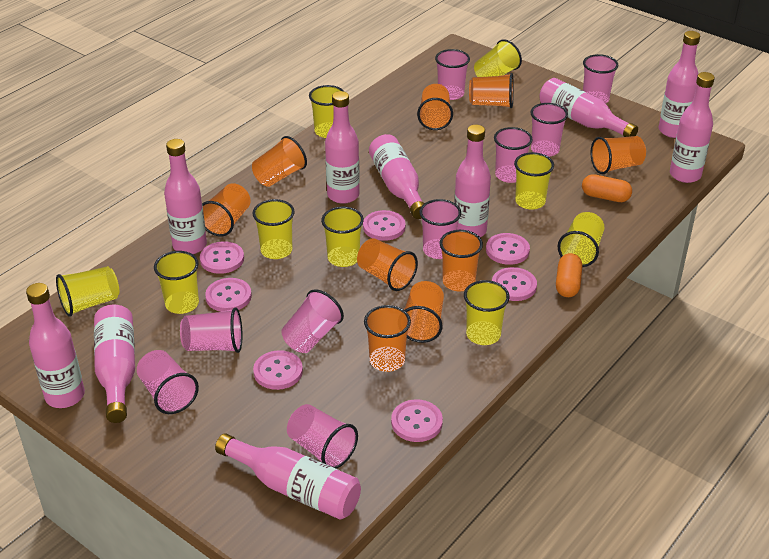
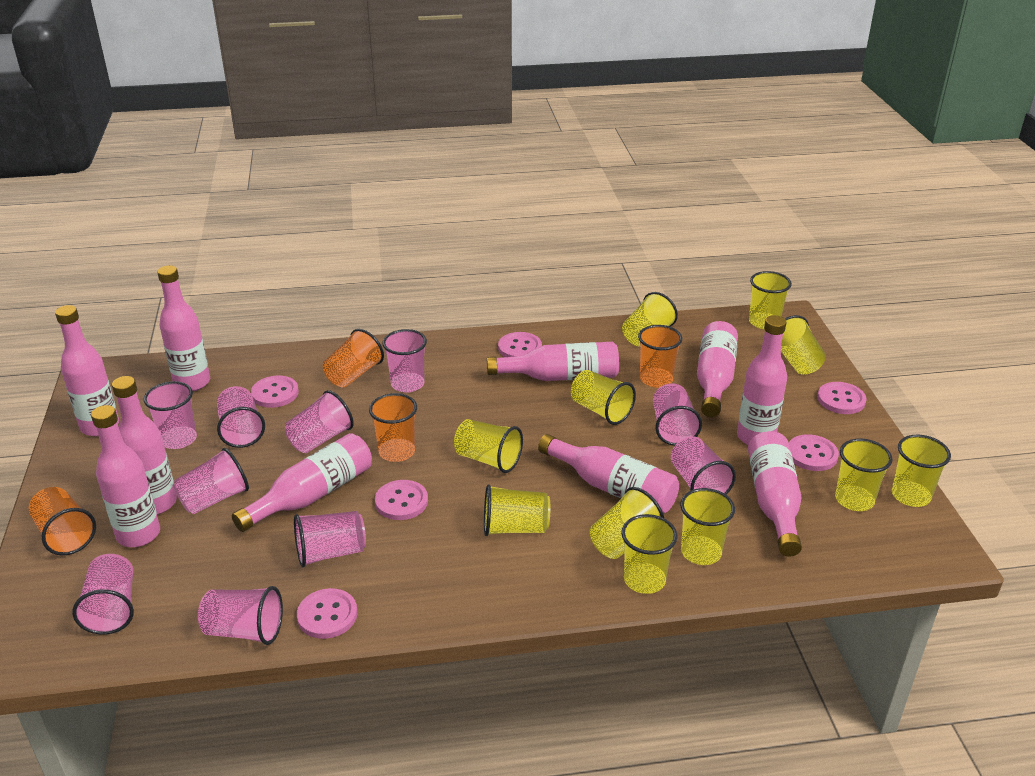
orange capsule: 2 -> 0
orange cup: 9 -> 4
pink button: 7 -> 6
pink cup: 9 -> 10
yellow cup: 9 -> 11

